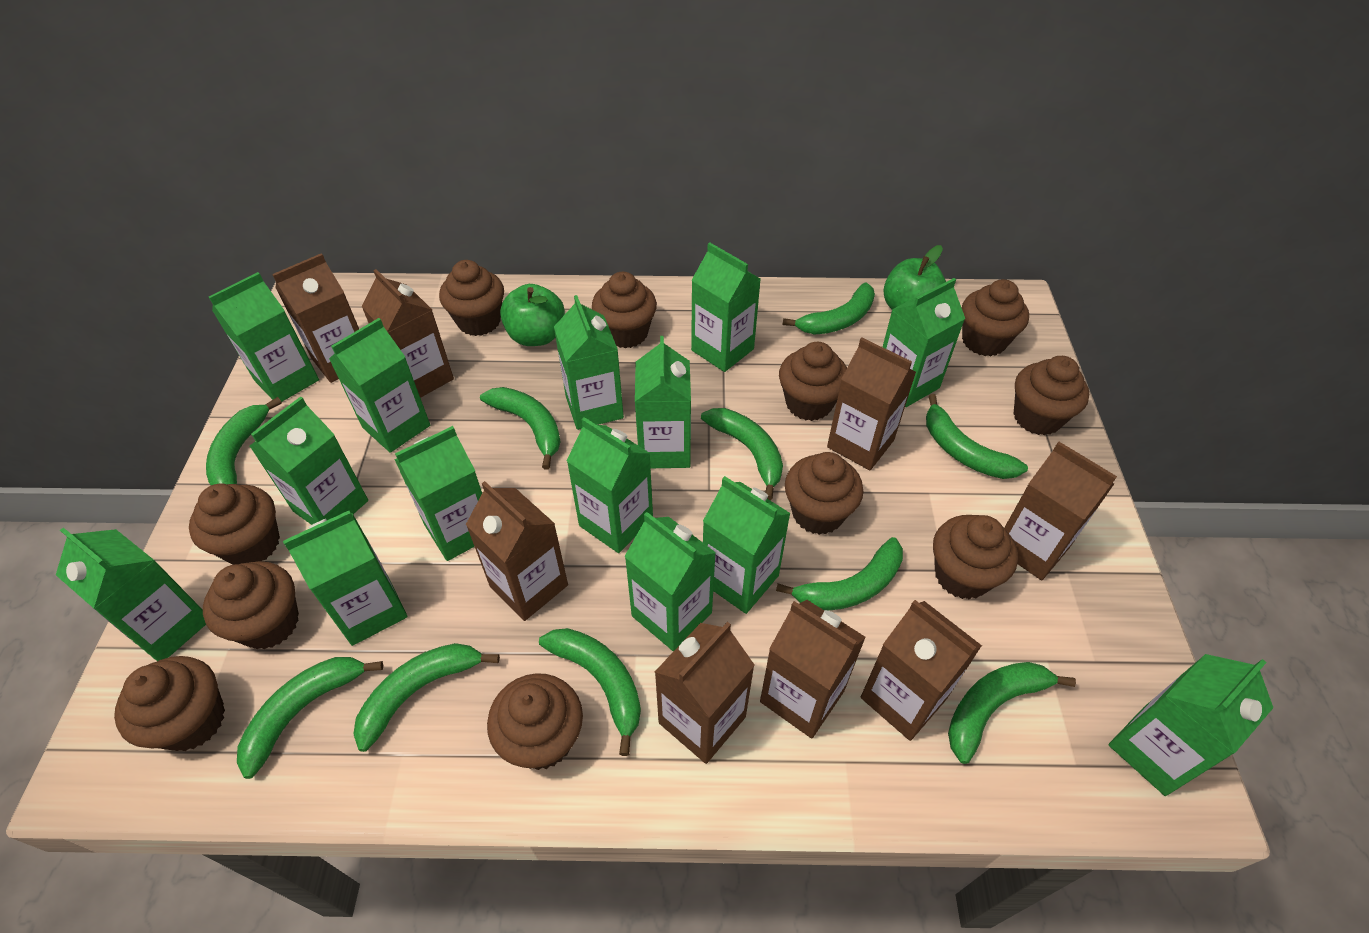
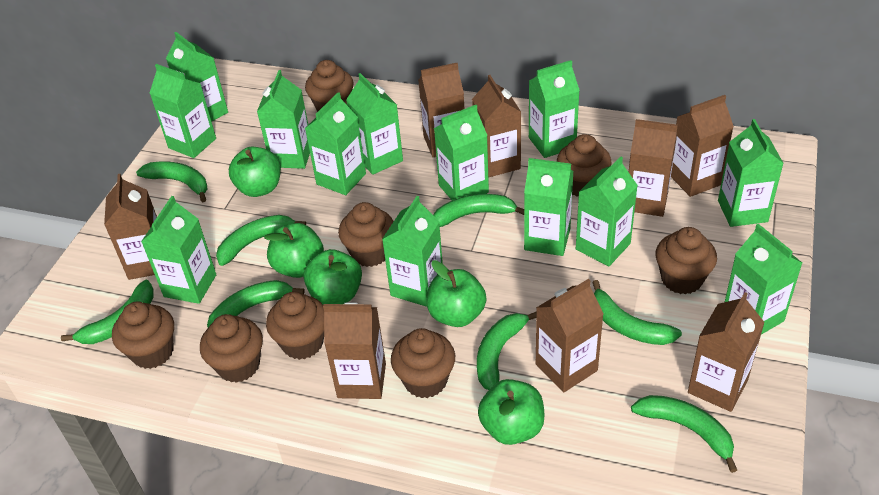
brown cupcake: 11 -> 8
green apple: 2 -> 5
green banana: 10 -> 8
green carton: 14 -> 13

